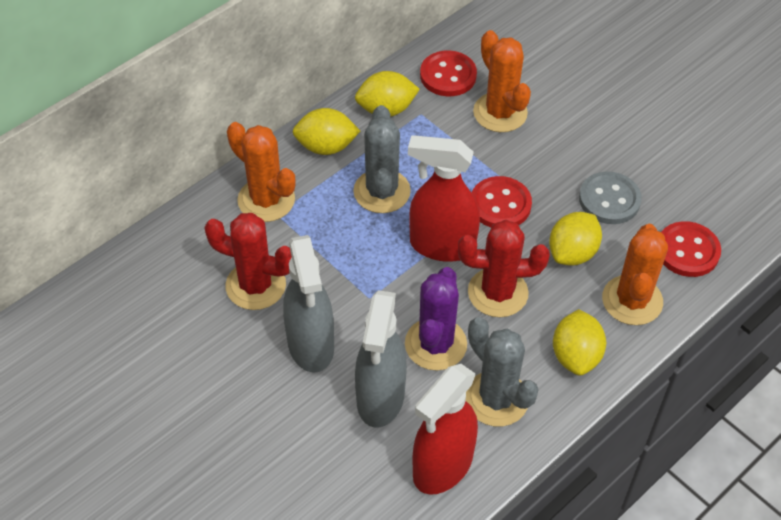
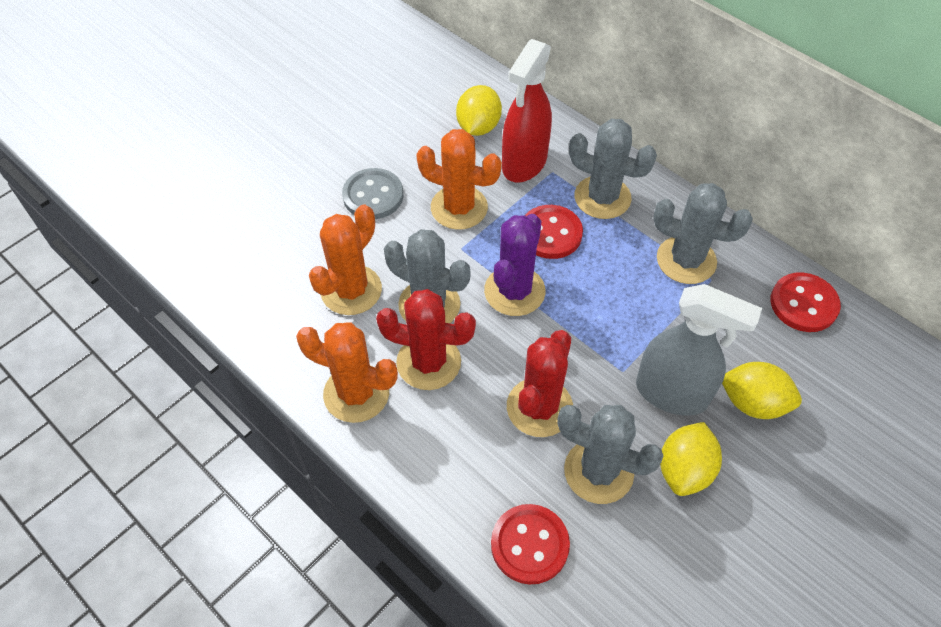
grey cactus: 2 -> 4
grey spray bottle: 2 -> 1
red spray bottle: 2 -> 1
yellow lemon: 4 -> 3

